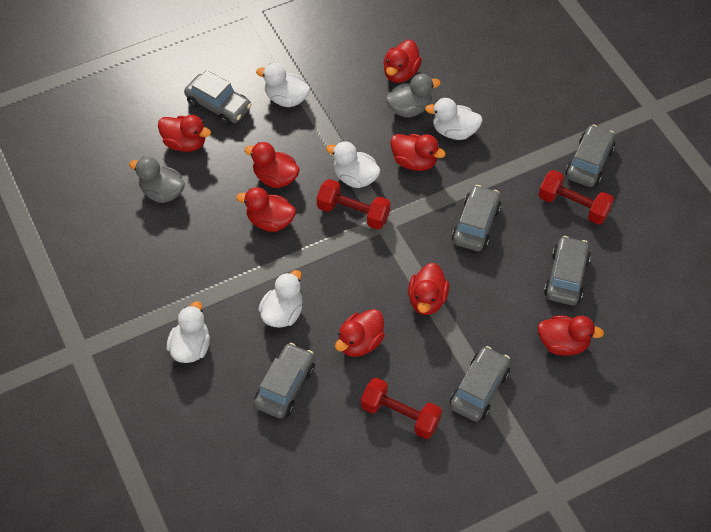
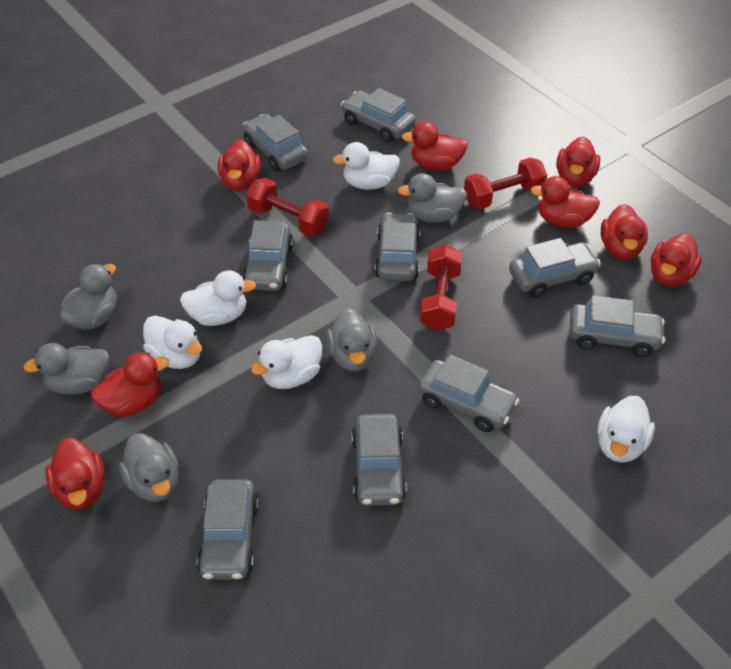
grey car: 6 -> 9
grey duck: 2 -> 5

